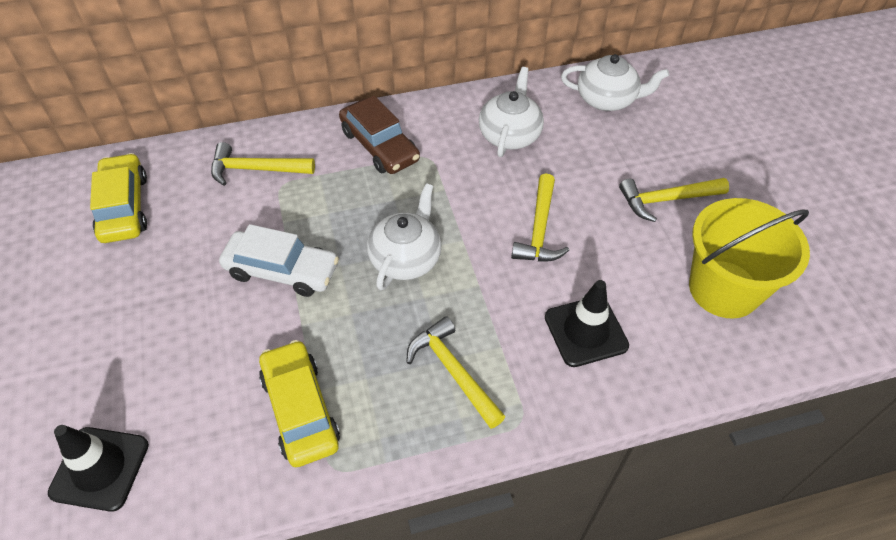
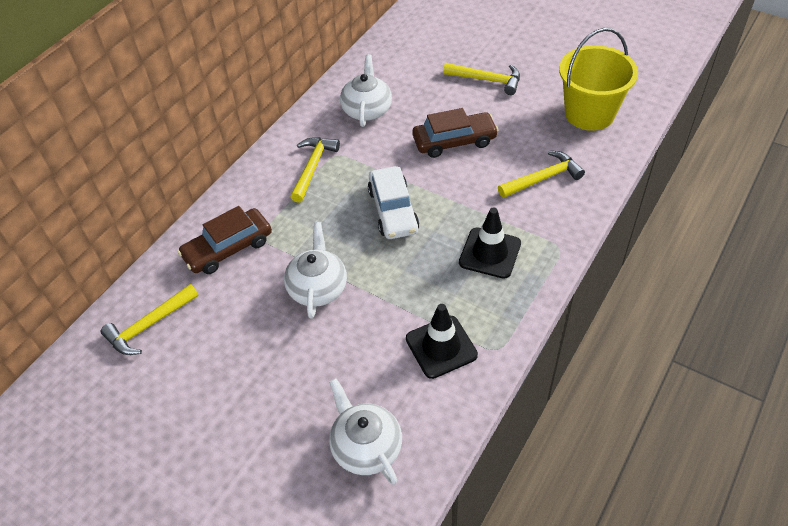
brown car: 1 -> 2
yellow car: 2 -> 0

